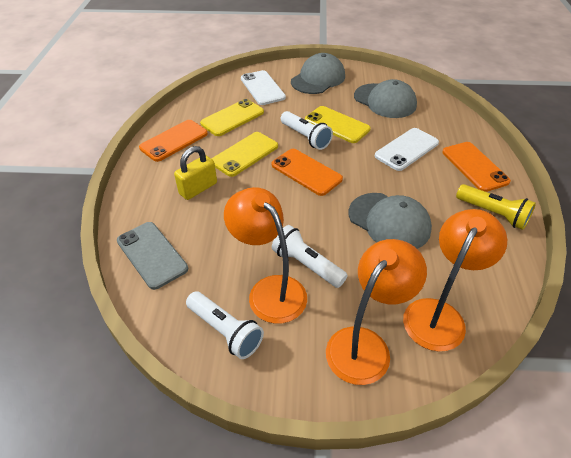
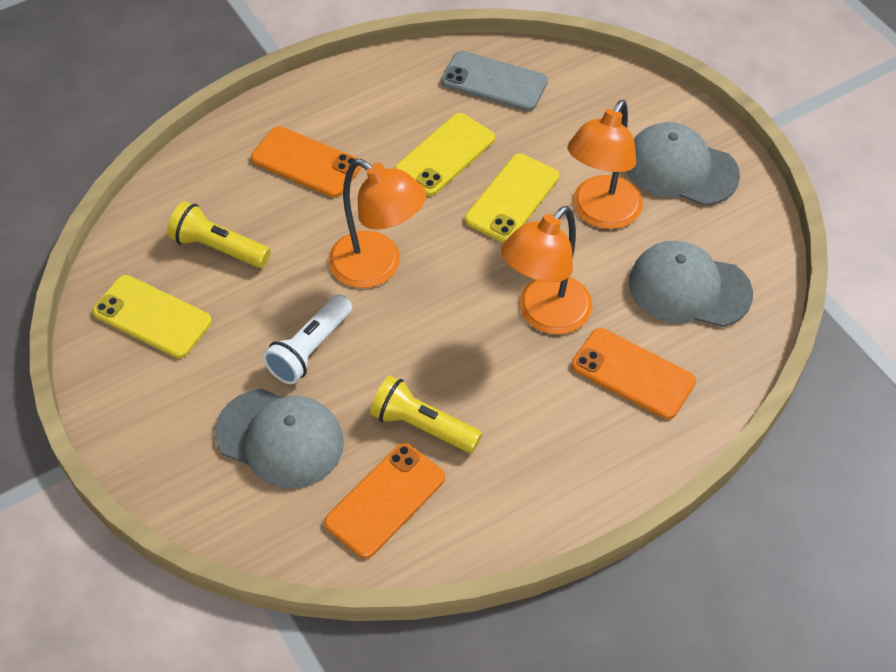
white flashlight: 3 -> 1
white phone: 2 -> 0
yellow flashlight: 1 -> 2
yellow padlock: 1 -> 0

